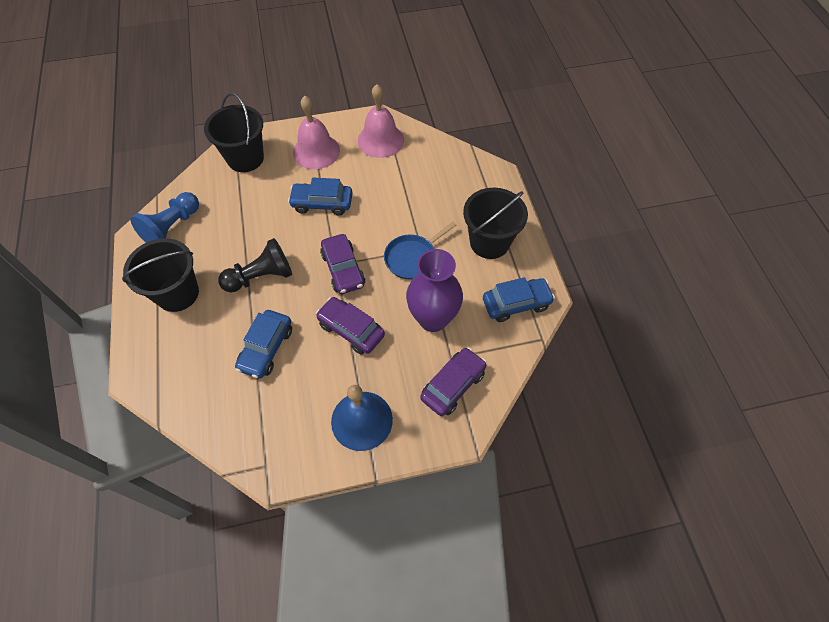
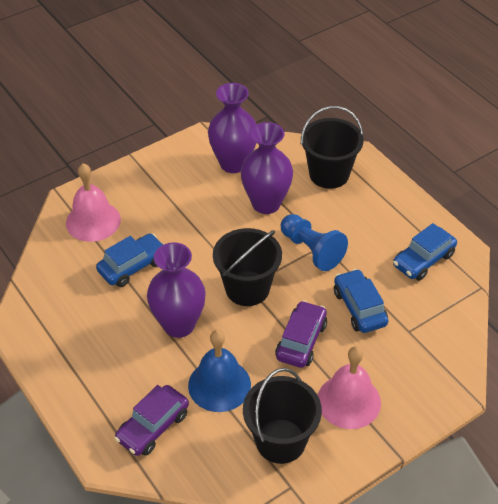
black pawn: 1 -> 0
blue pan: 1 -> 0
purple car: 3 -> 2
purple vase: 1 -> 3

